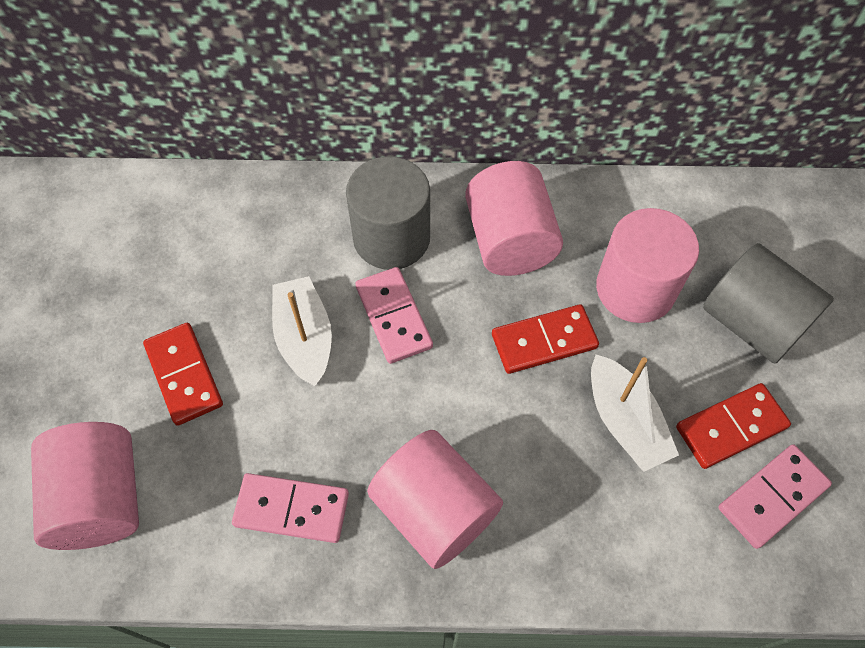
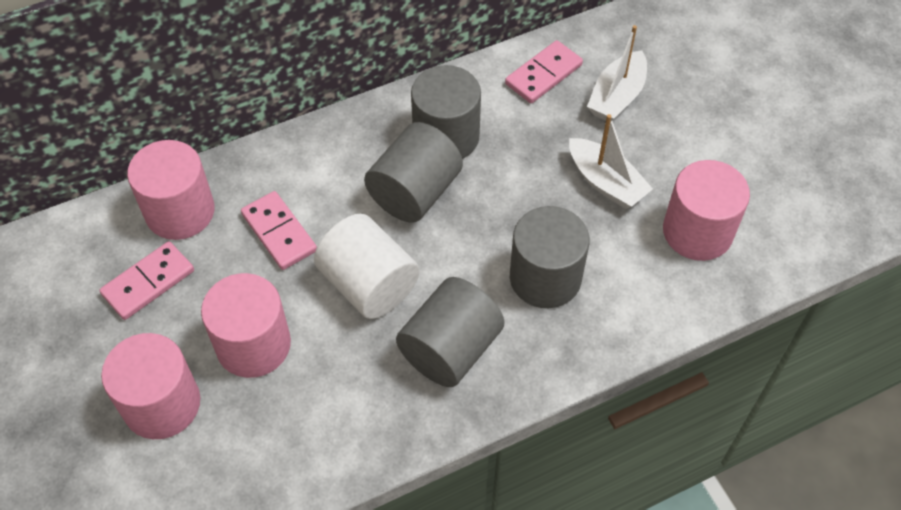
grey cylinder: 2 -> 4
red domino: 3 -> 0
white cylinder: 0 -> 1

